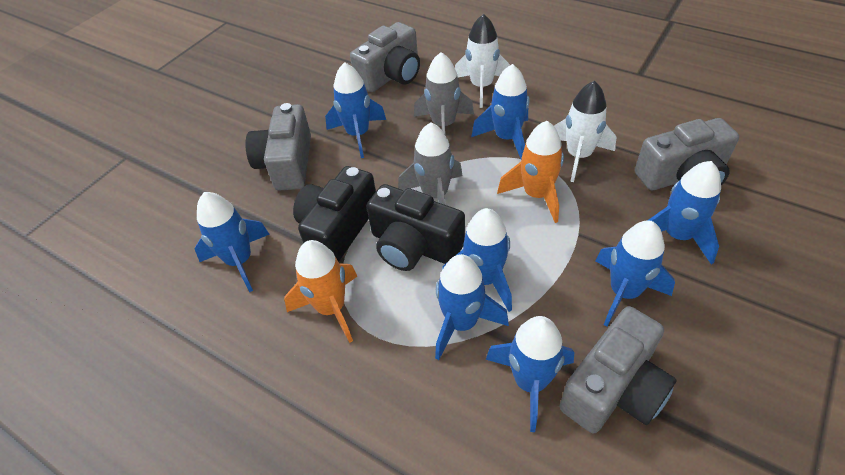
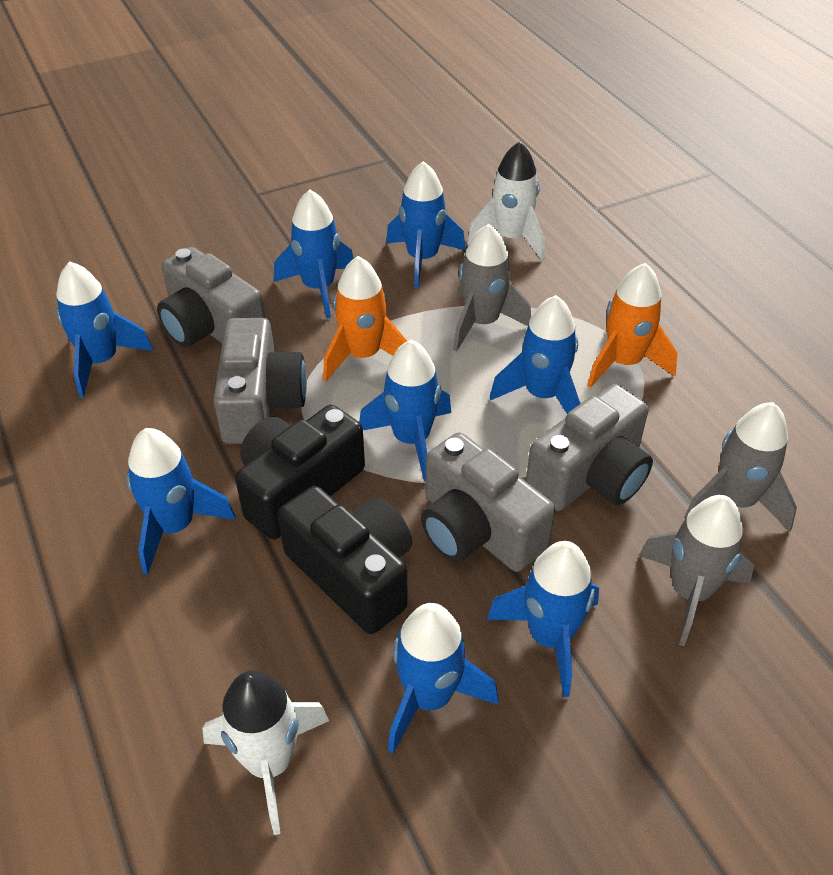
grey rocket: 2 -> 3

